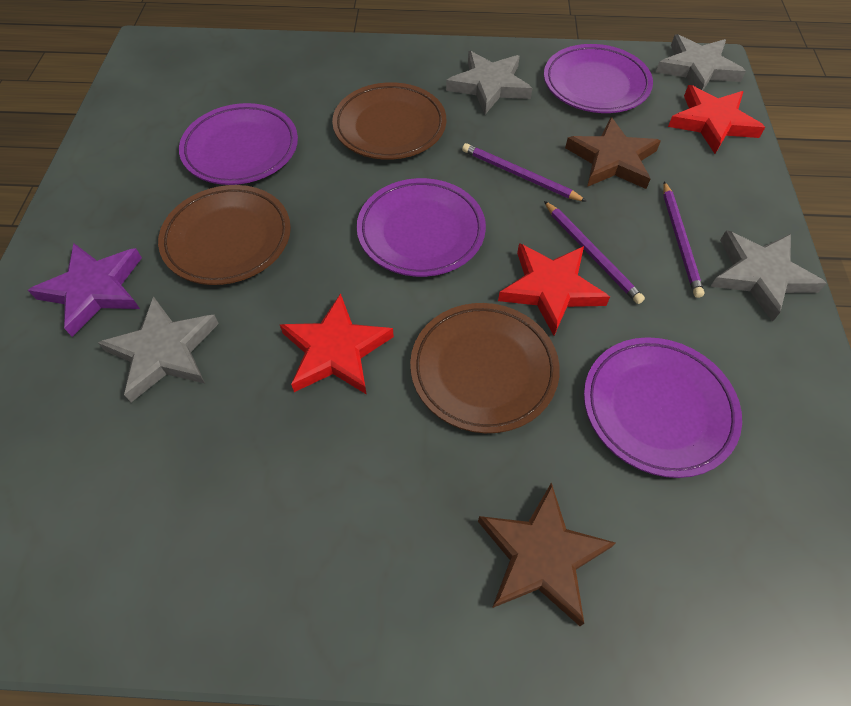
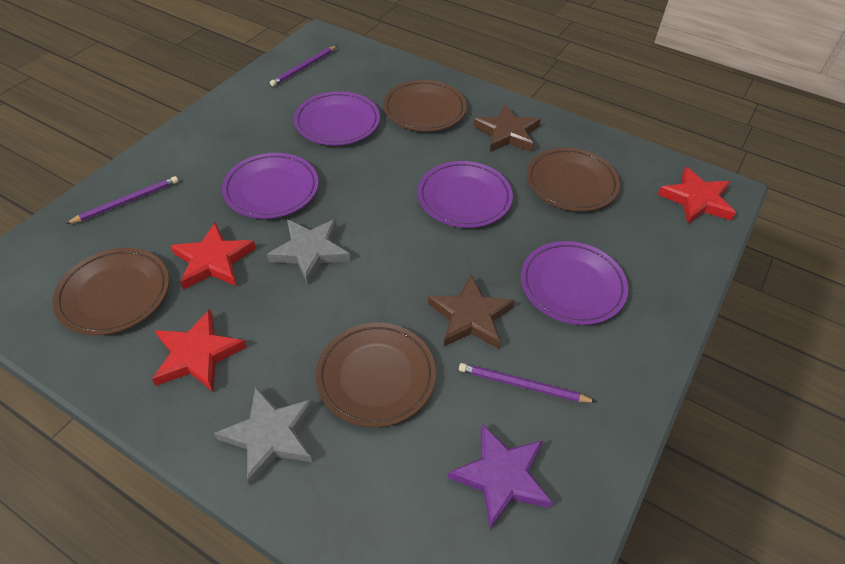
brown plate: 3 -> 4
grey star: 4 -> 2

